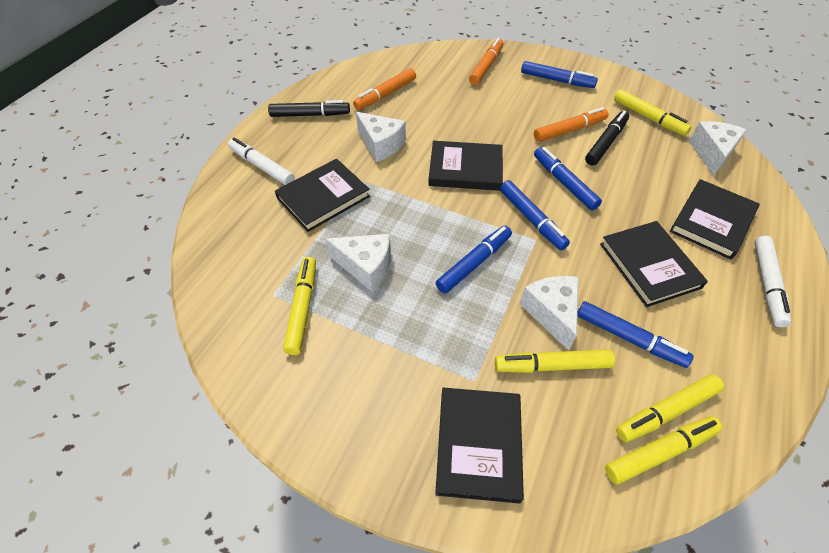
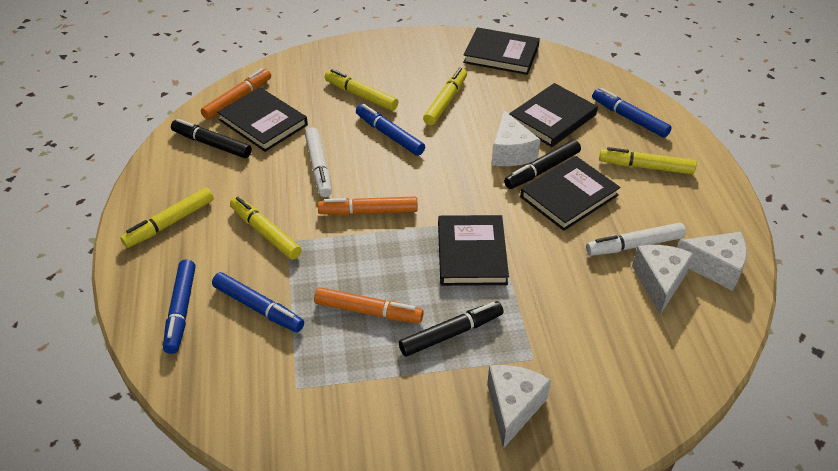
black marker: 2 -> 3
blue marker: 5 -> 4

